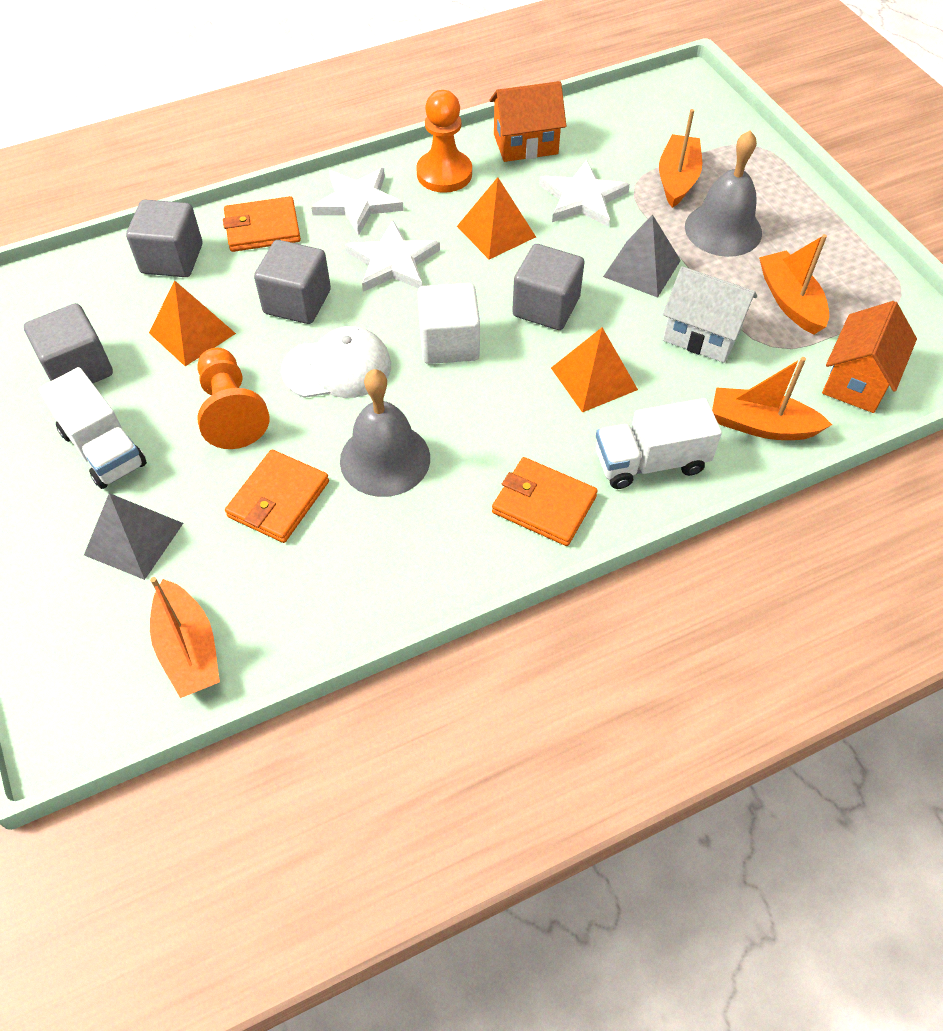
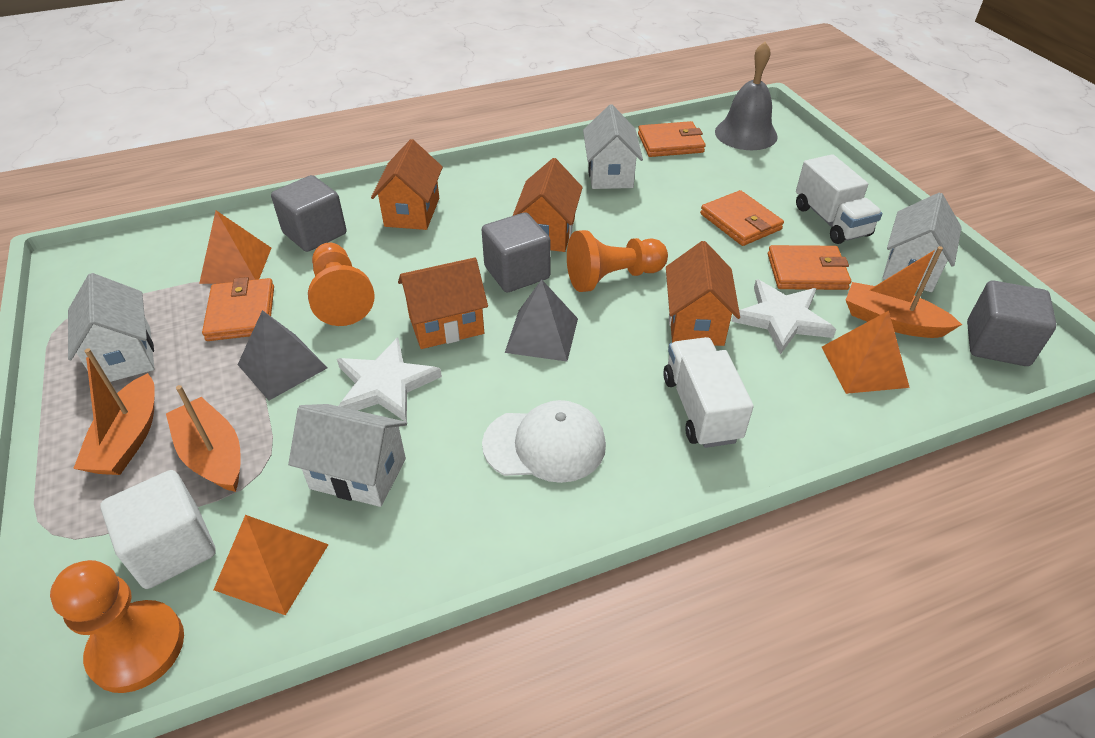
grey bell: 2 -> 1
grey cube: 4 -> 3
orange boat: 4 -> 3
orange house: 2 -> 4
orange pawn: 2 -> 3
orange wallet: 3 -> 4
white house: 1 -> 4
white star: 3 -> 2

